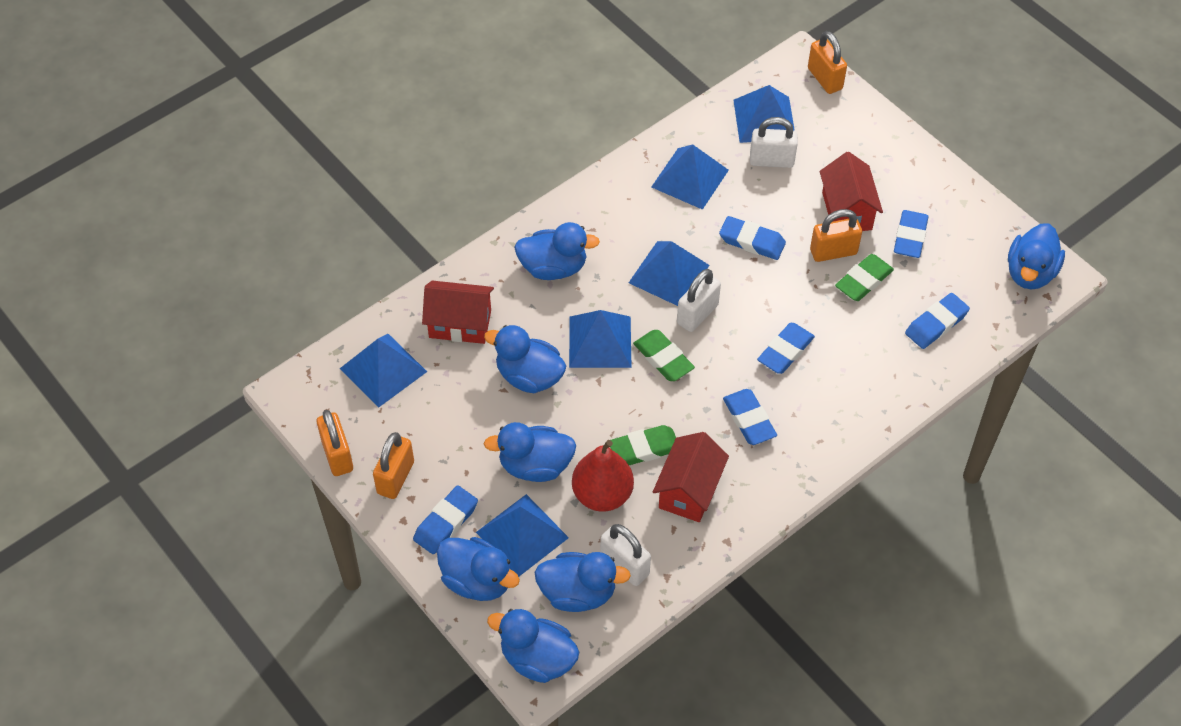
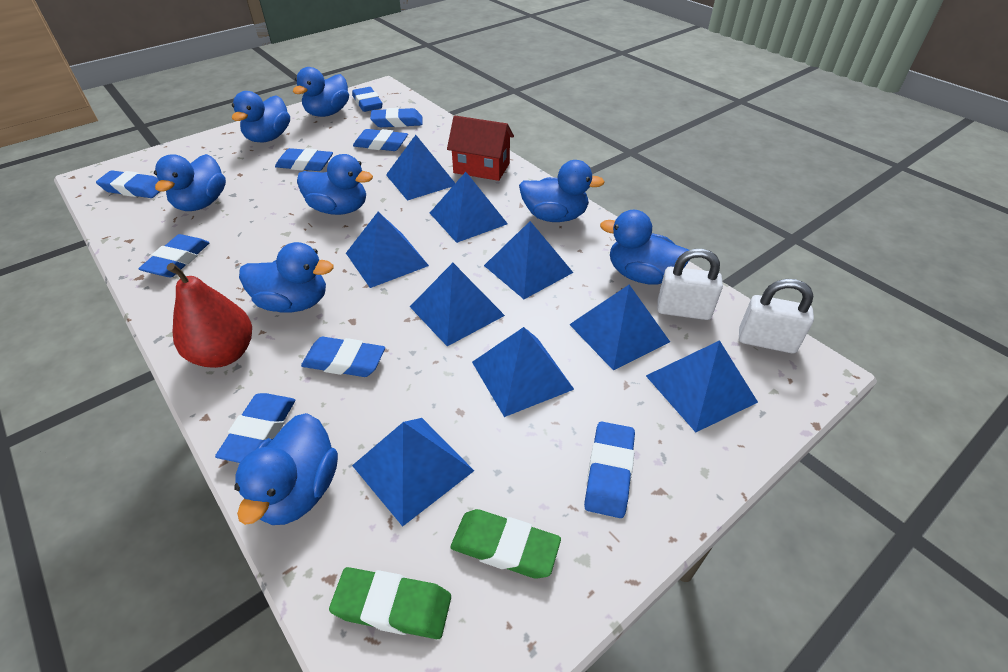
blue duck: 7 -> 8
blue eraser: 6 -> 9
blue pyramid: 6 -> 9
green eraser: 3 -> 2
orange padlock: 4 -> 0
red house: 3 -> 1
white padlock: 3 -> 2

